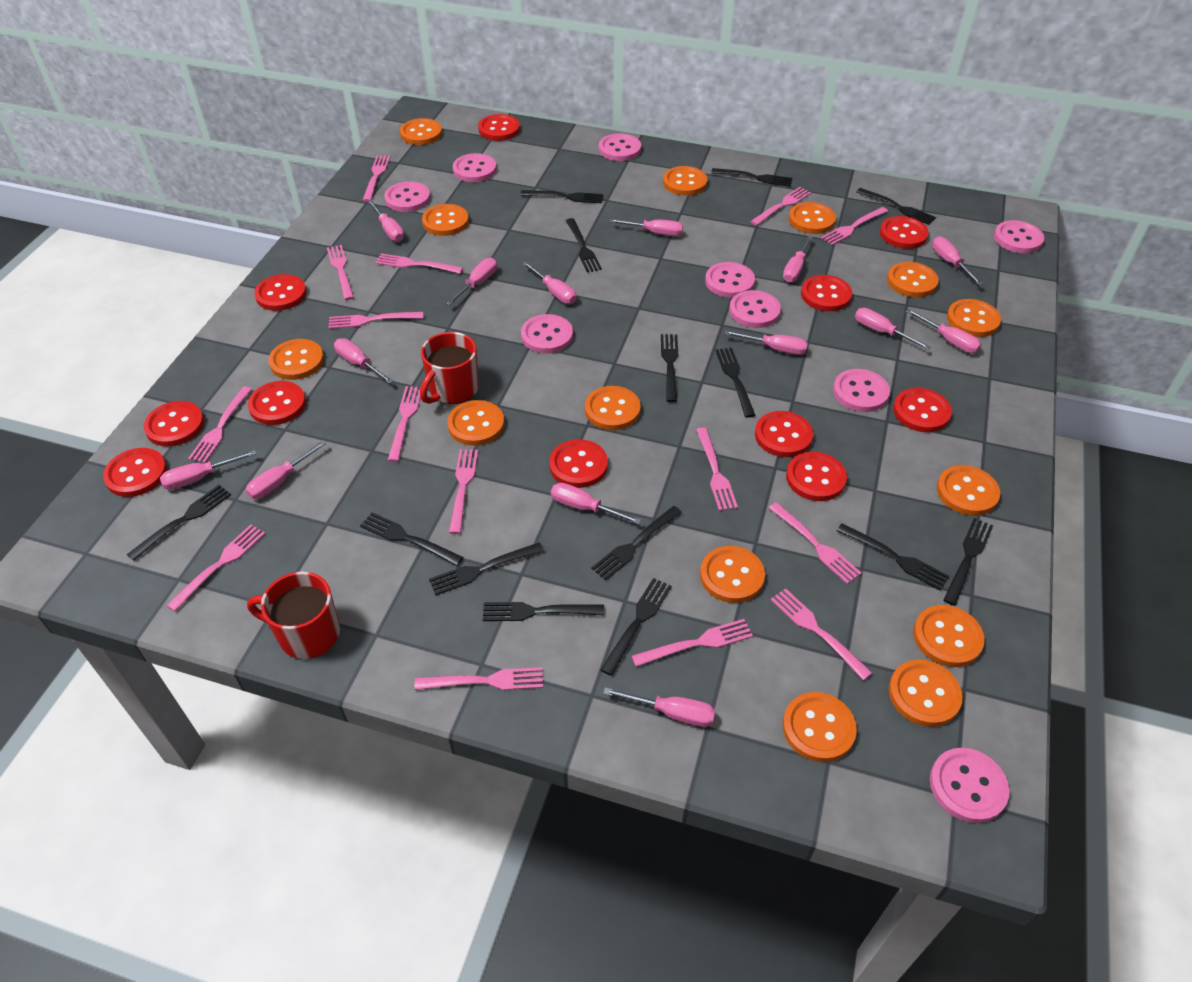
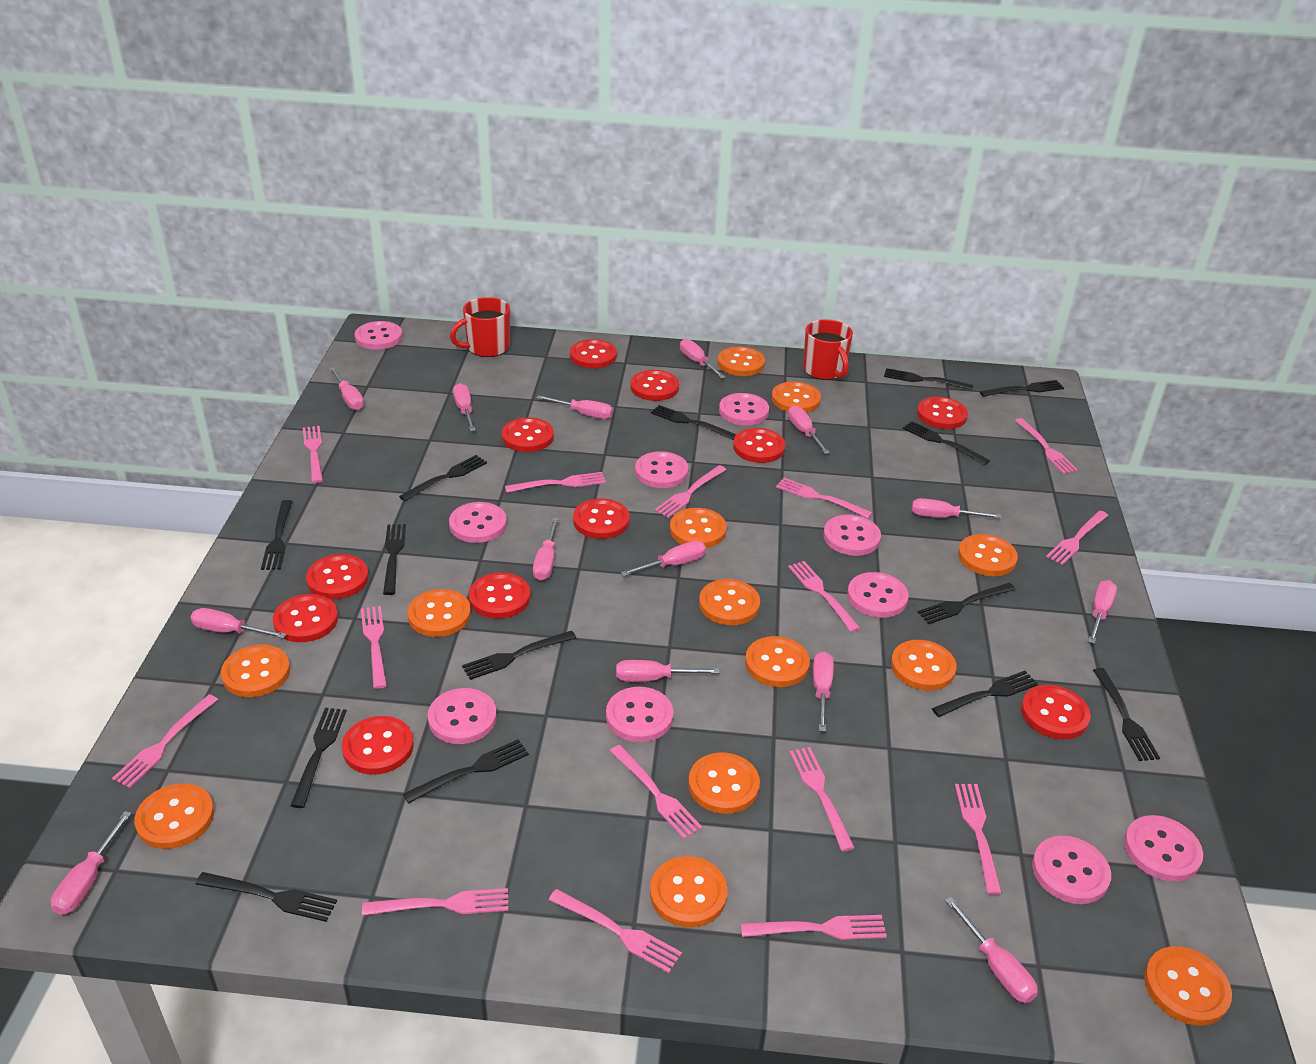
orange button: 14 -> 13
pink button: 9 -> 10

